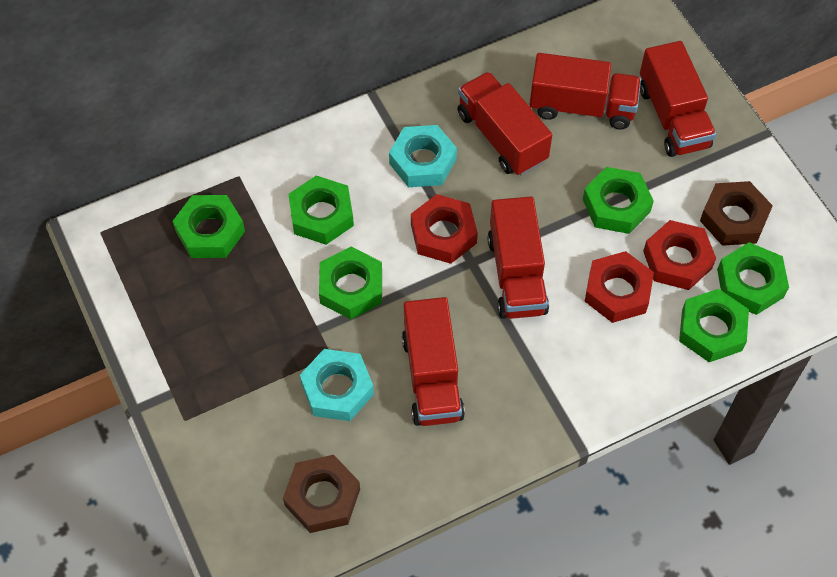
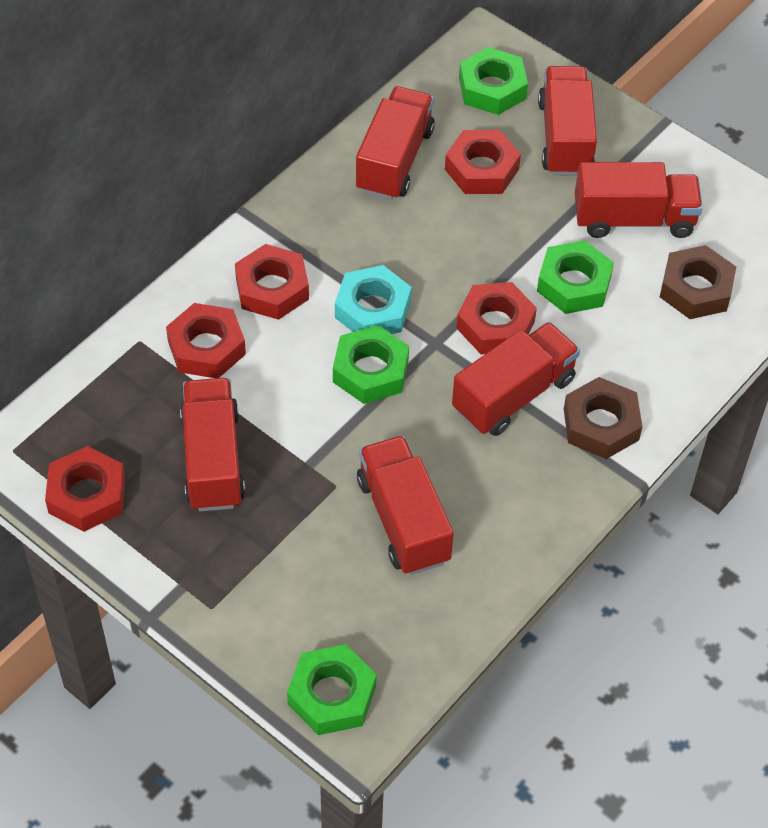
green nut: 6 -> 4
red nut: 3 -> 5
red truck: 5 -> 6
turquoise nut: 2 -> 1

